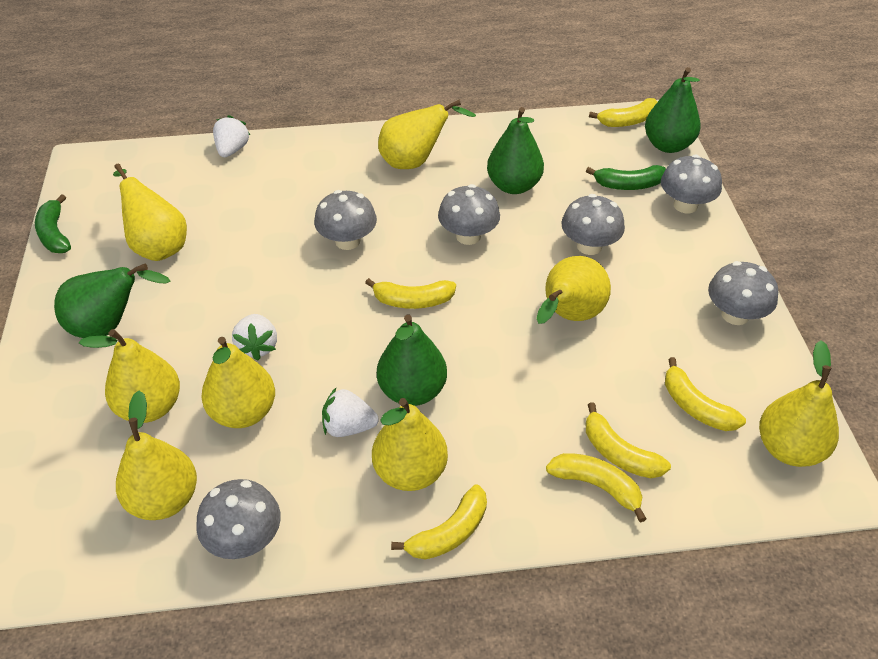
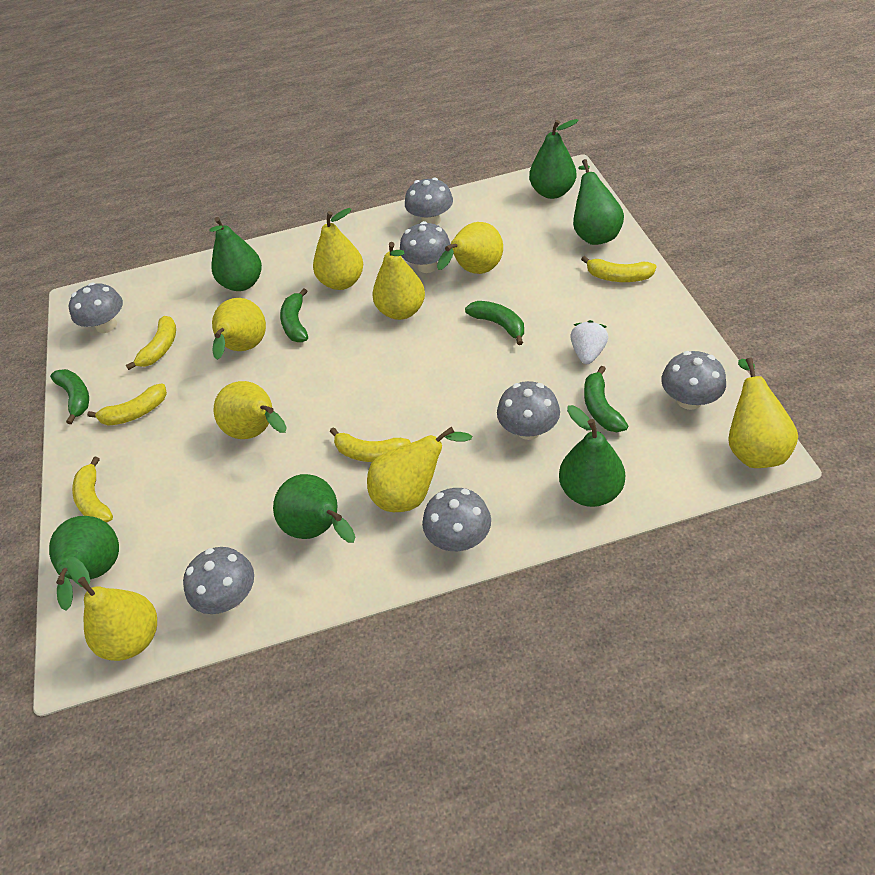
green banana: 2 -> 4
green pear: 4 -> 6
grey mushroom: 6 -> 7
white strawberry: 3 -> 1
yellow banana: 6 -> 5

